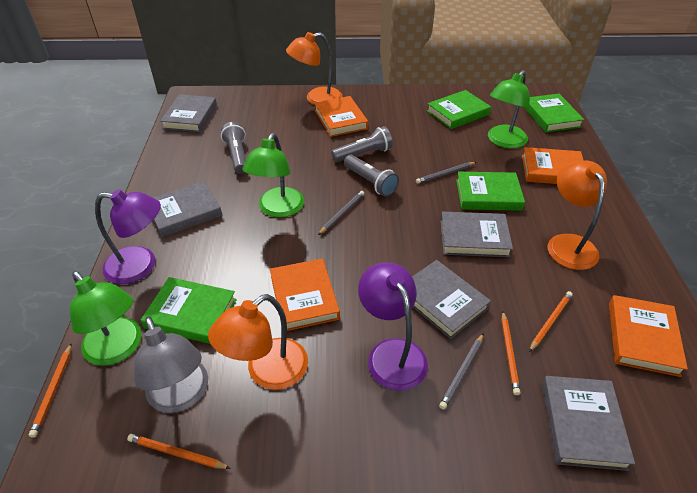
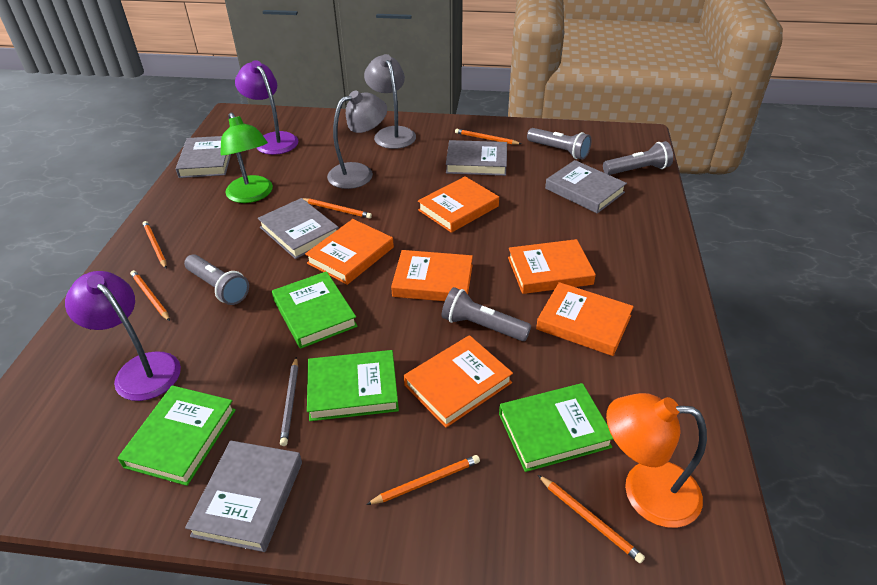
green lamp: 3 -> 1
grey flashlight: 3 -> 4
grey lamp: 1 -> 2
grey pencil: 3 -> 1
orange book: 4 -> 6
orange lamp: 3 -> 1
orange pencil: 4 -> 6

